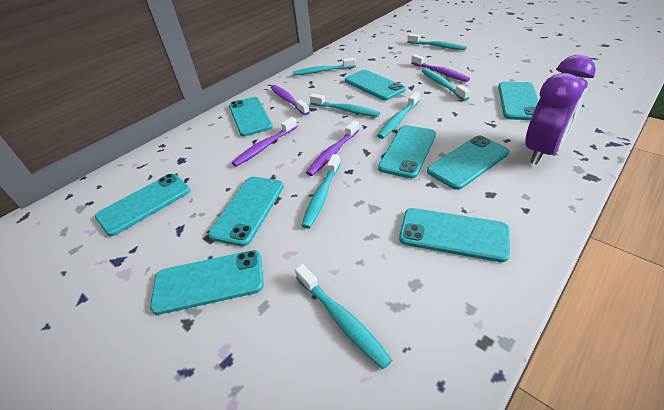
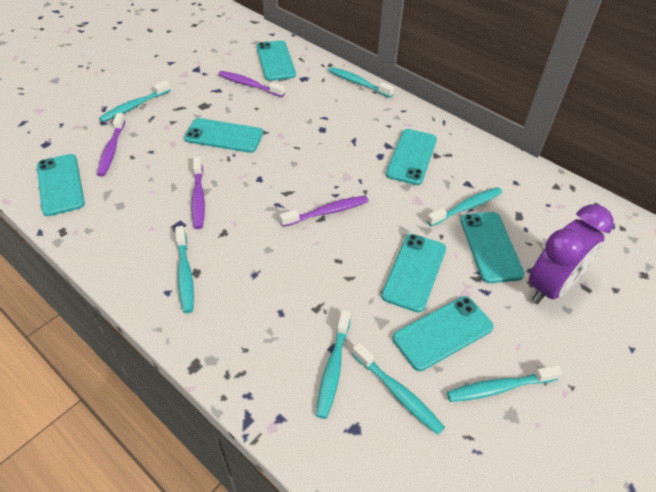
turquoise phone: 9 -> 7

